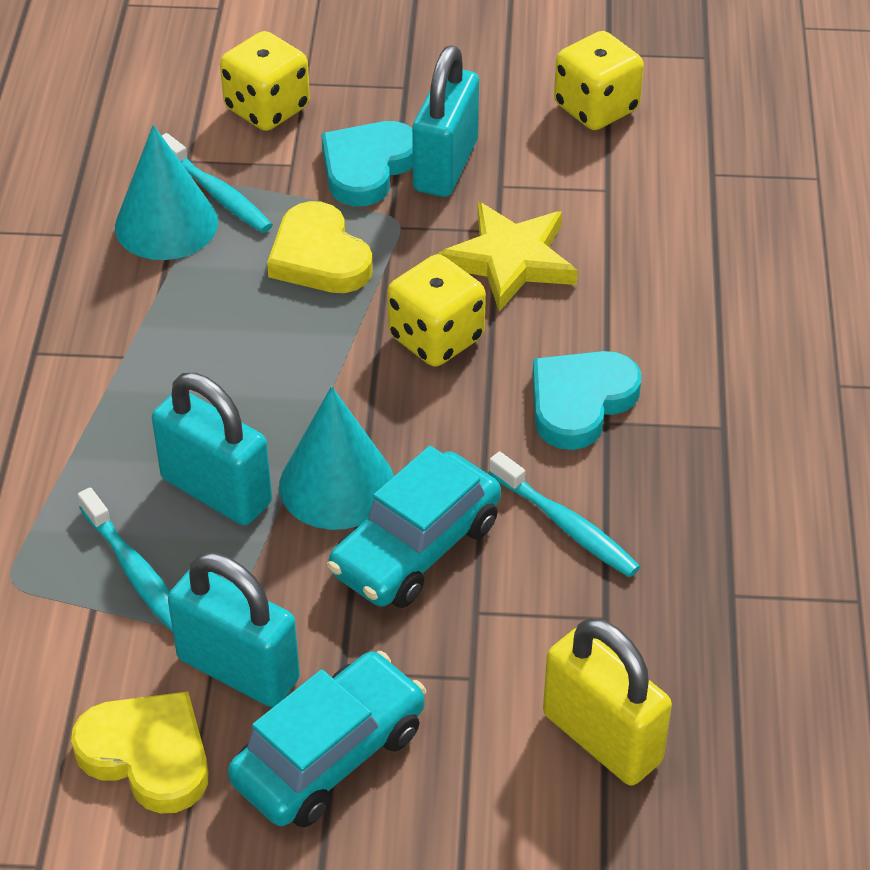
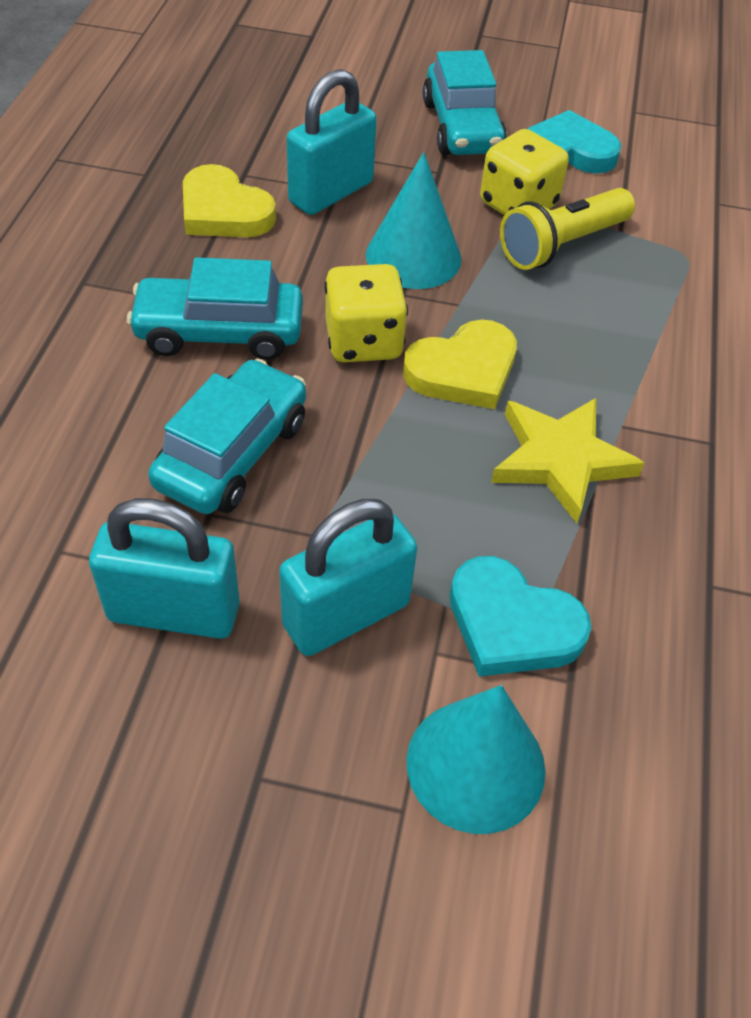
turquoise car: 2 -> 3
turquoise toothbrush: 3 -> 0
yellow dice: 3 -> 2
yellow flashlight: 0 -> 1
yellow padlock: 1 -> 0

